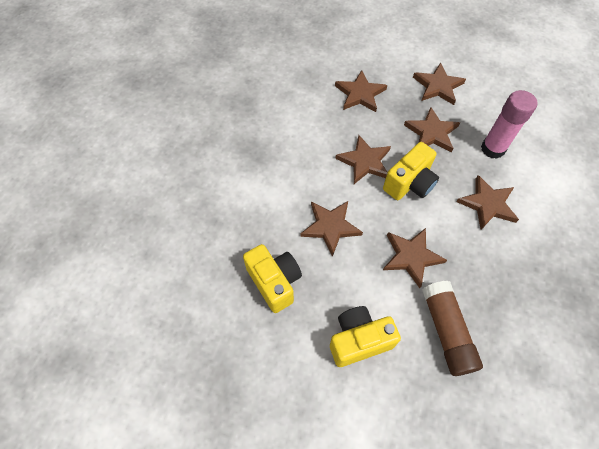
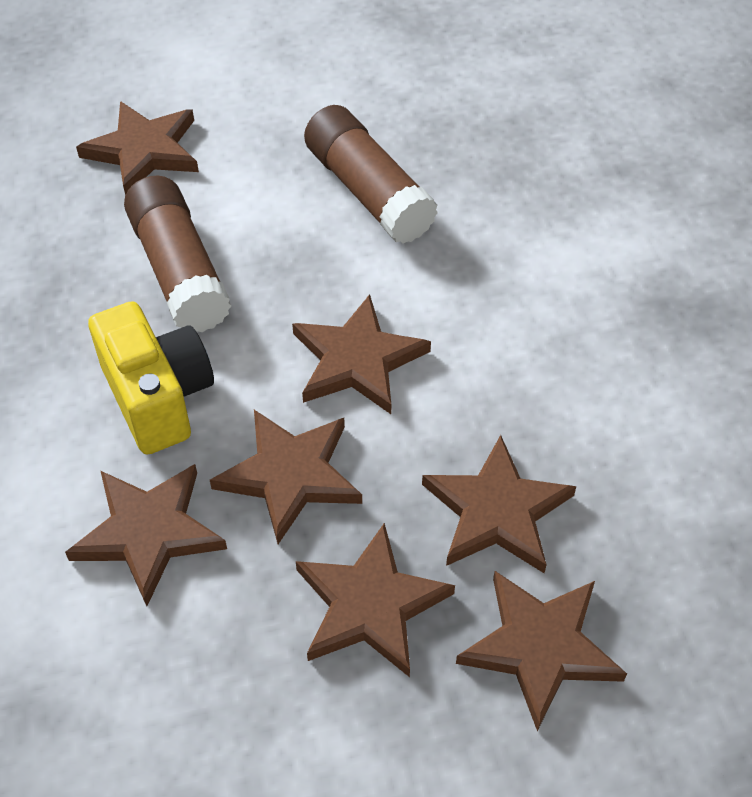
brown glue stick: 1 -> 2
pink glue stick: 1 -> 0
yellow camera: 3 -> 1

